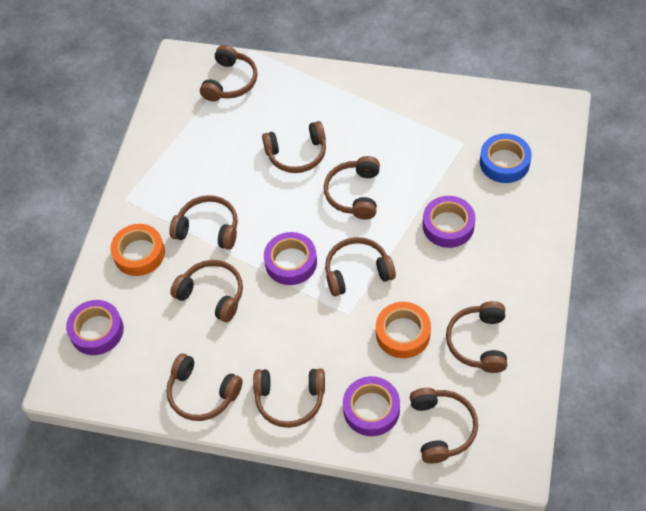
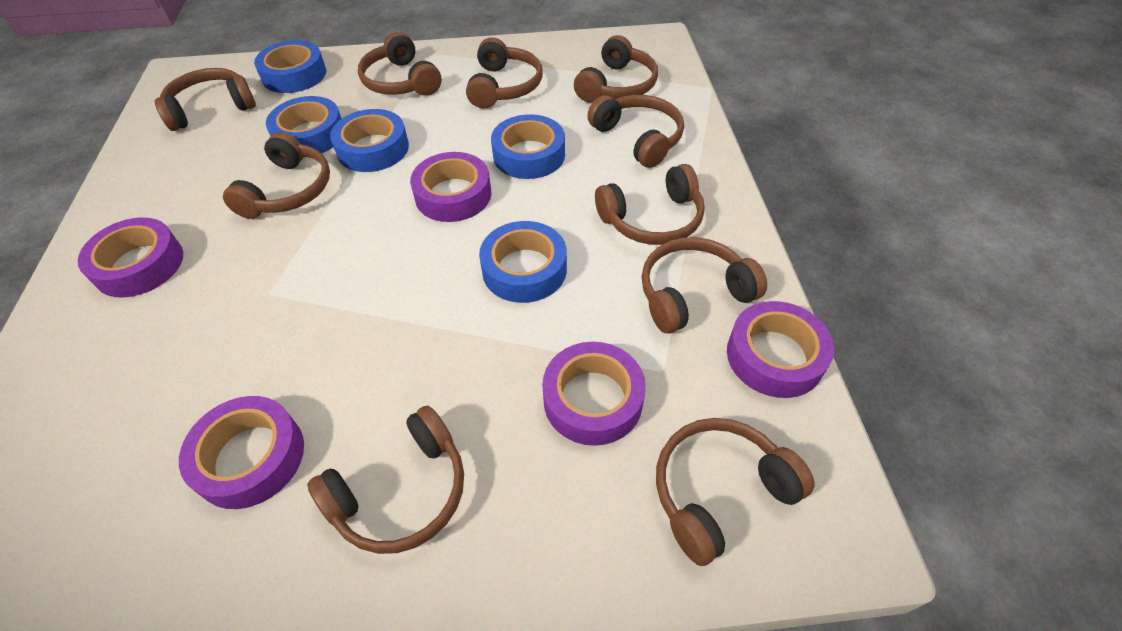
blue tape: 1 -> 5
orange tape: 2 -> 0
purple tape: 4 -> 5

